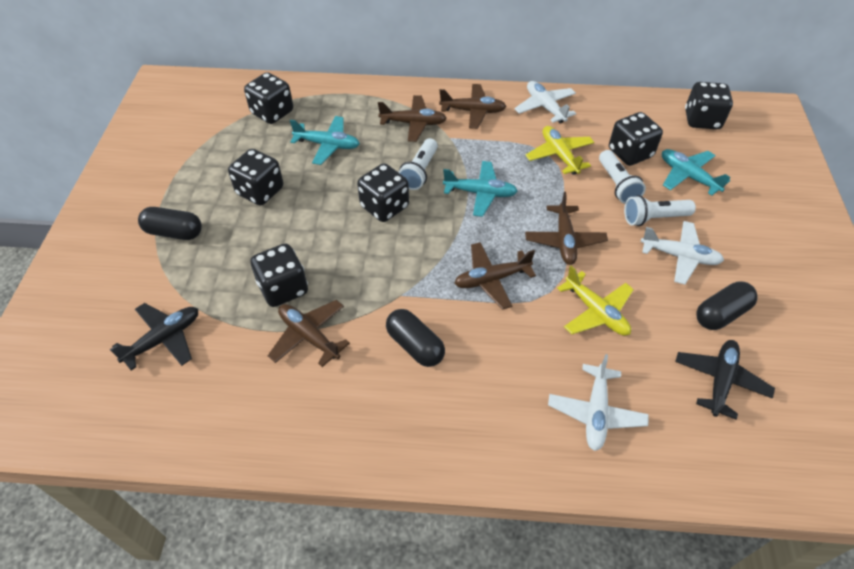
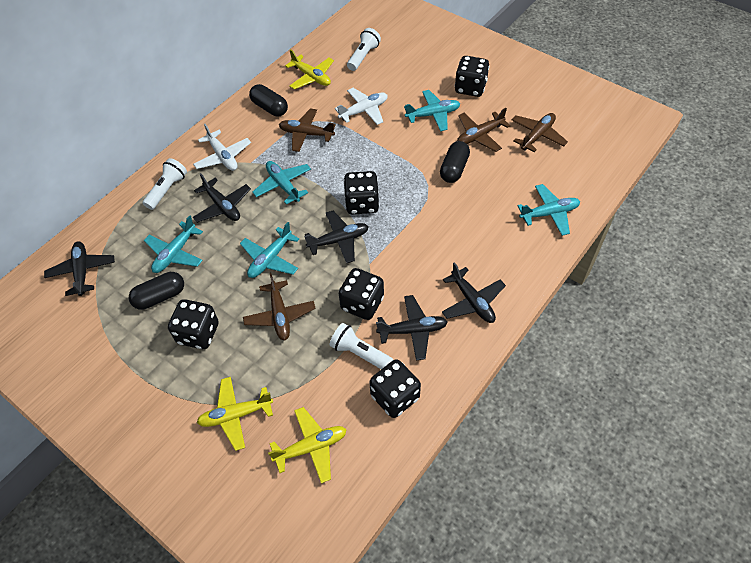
black dice: 6 -> 5
black plane: 2 -> 5
brown plane: 5 -> 4
turquoise plane: 3 -> 5
white plane: 3 -> 2
yellow plane: 2 -> 3

